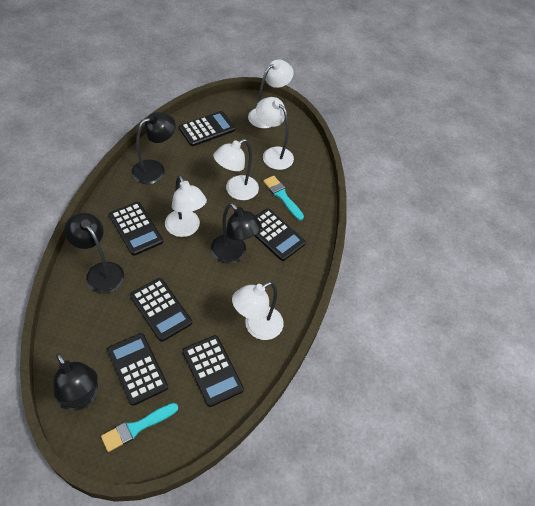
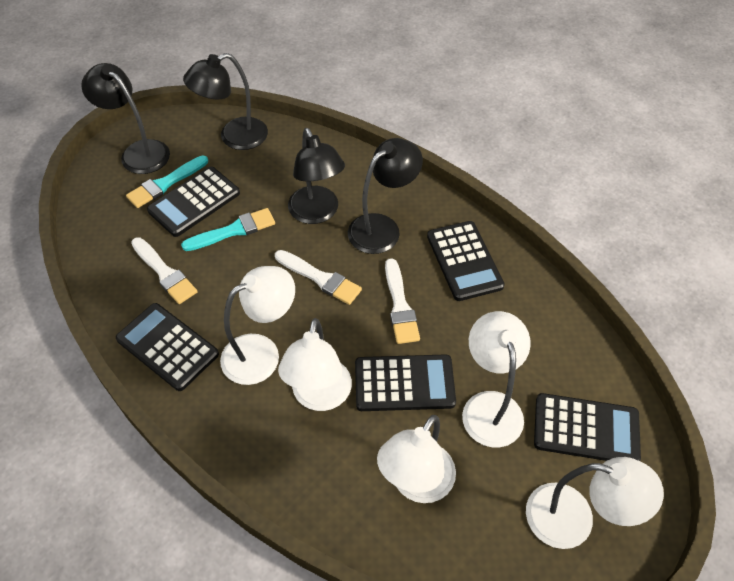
black calculator: 6 -> 5
white brush: 0 -> 3

